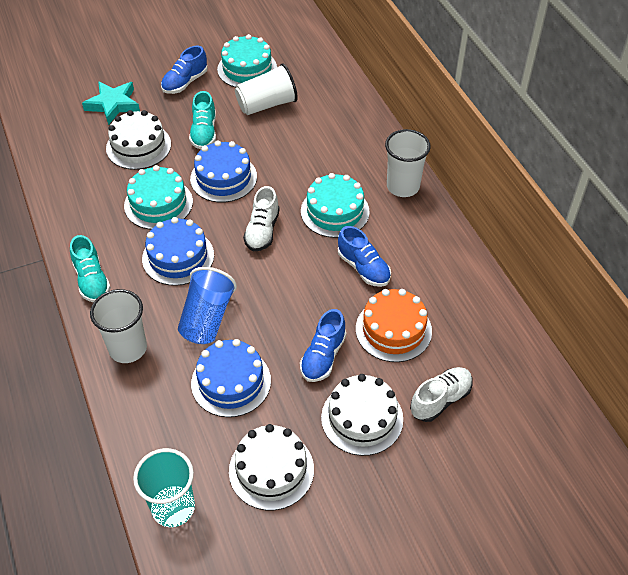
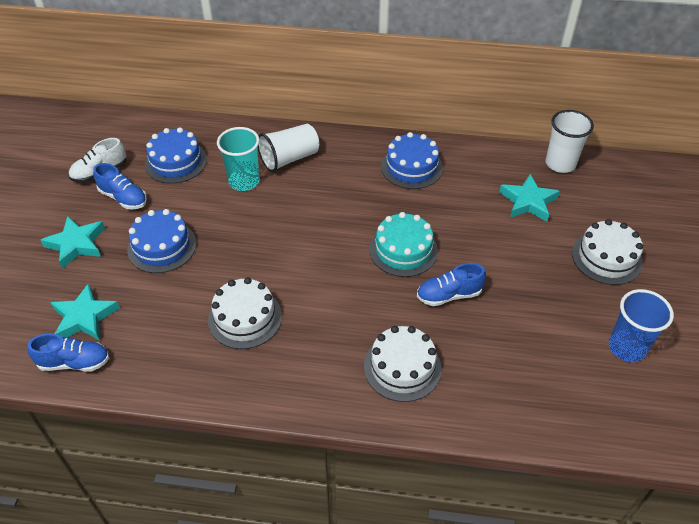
orange cake: 1 -> 0
turquoise cake: 3 -> 1
turquoise shoe: 2 -> 0
turquoise star: 1 -> 3
white cup: 3 -> 2
white shoe: 2 -> 1

